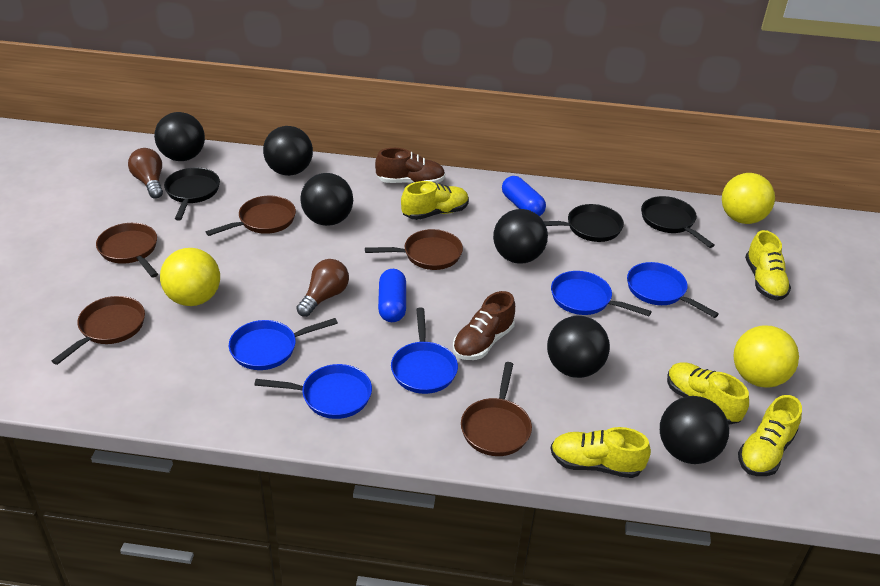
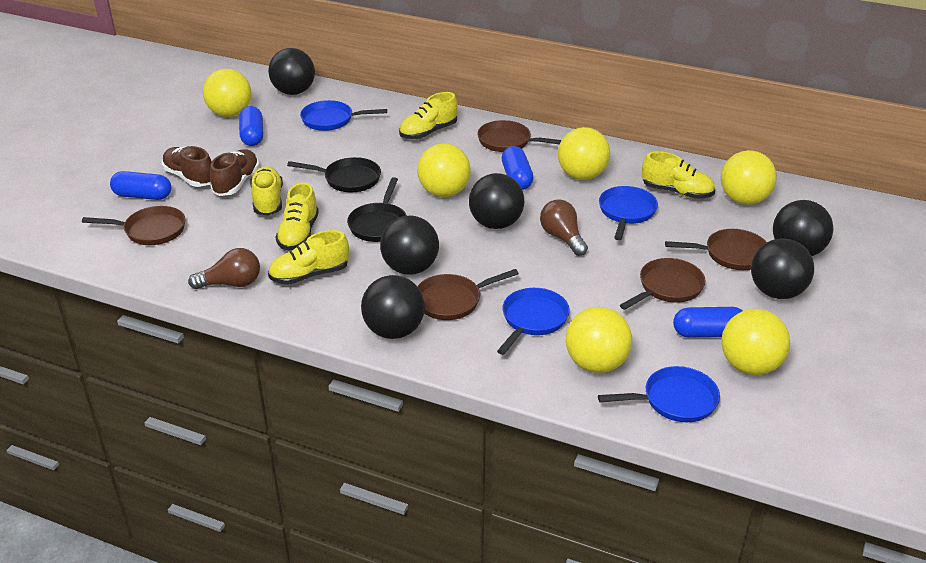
black pan: 3 -> 2
blue capsule: 2 -> 4
blue pan: 5 -> 4
yellow ball: 3 -> 6

